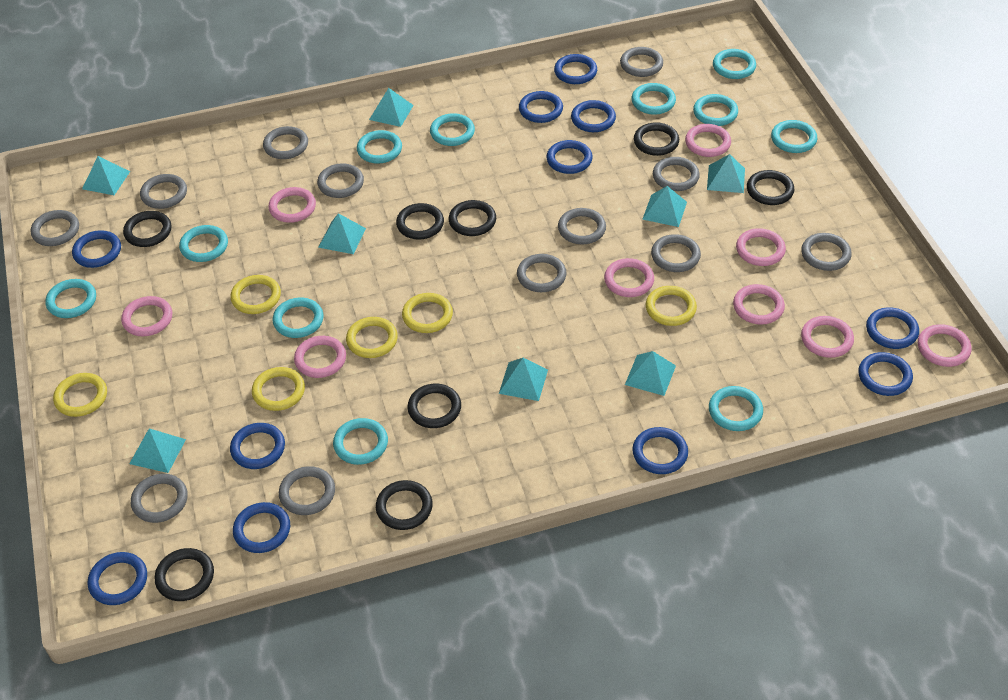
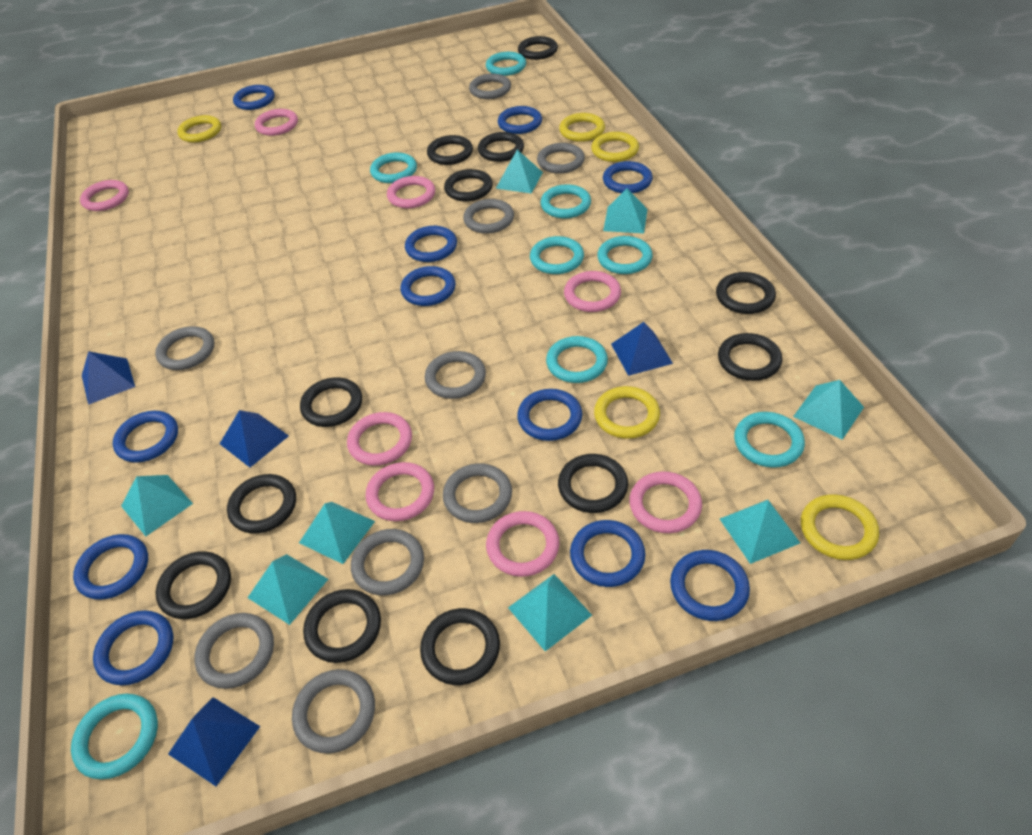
black ring: 8 -> 12
blue pyramid: 0 -> 4
grey ring: 12 -> 9
pink ring: 9 -> 8
turquoise ring: 11 -> 8
yellow ring: 6 -> 5

